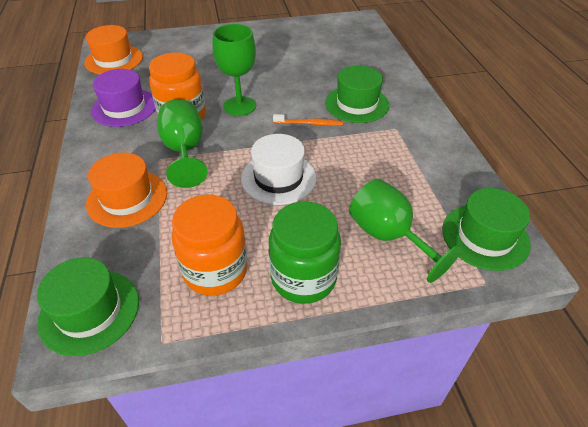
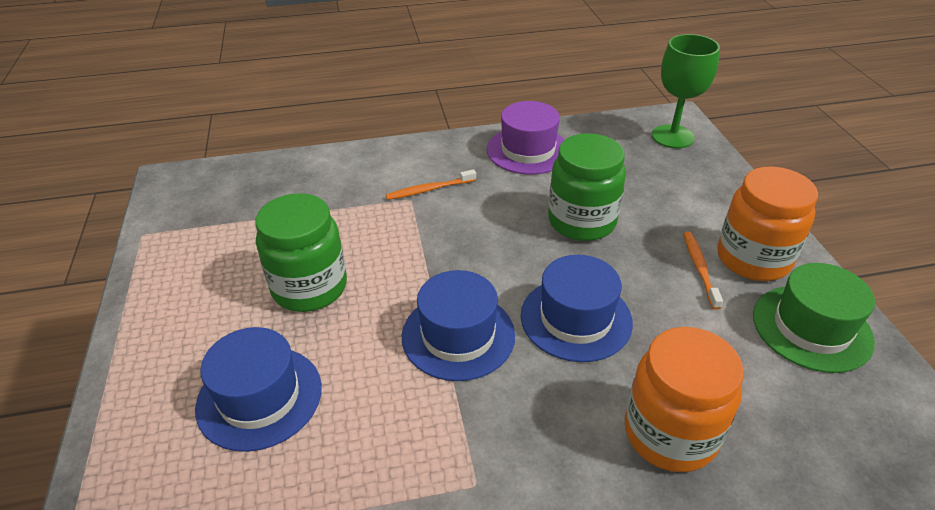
blue hat: 0 -> 3
green goblet: 3 -> 1
green hat: 3 -> 1
green jar: 1 -> 2
orange hat: 2 -> 0
orange toothbrush: 1 -> 2
white hat: 1 -> 0

